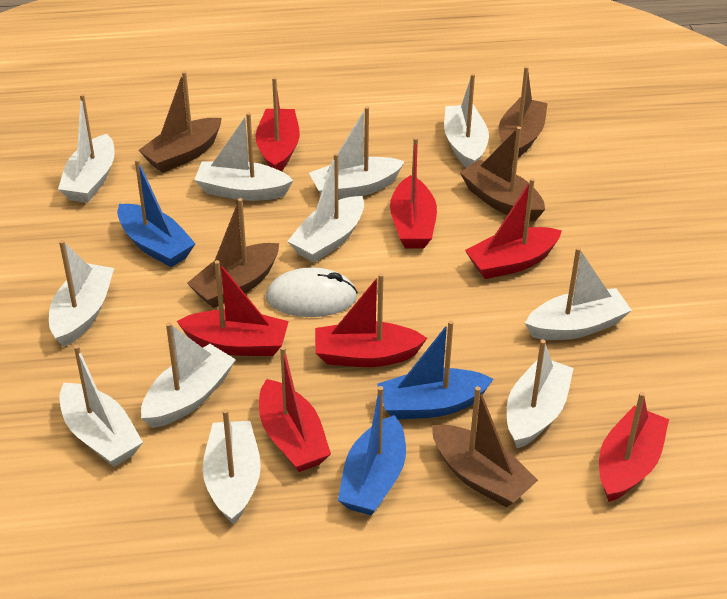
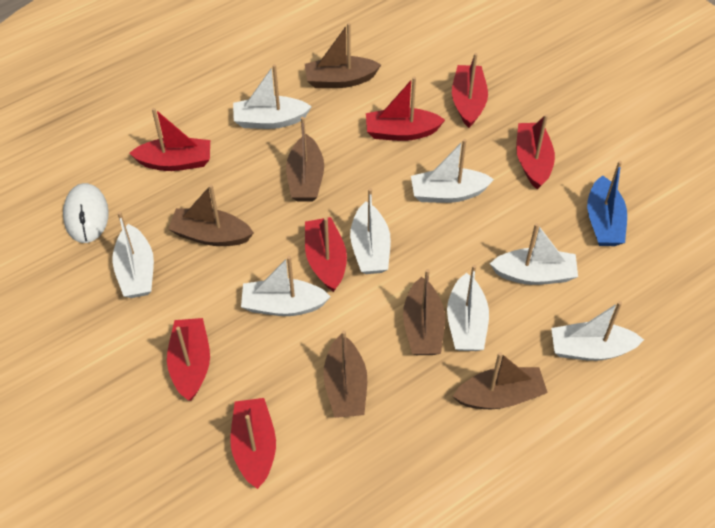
blue boat: 3 -> 1
brown boat: 5 -> 6
white boat: 11 -> 8

